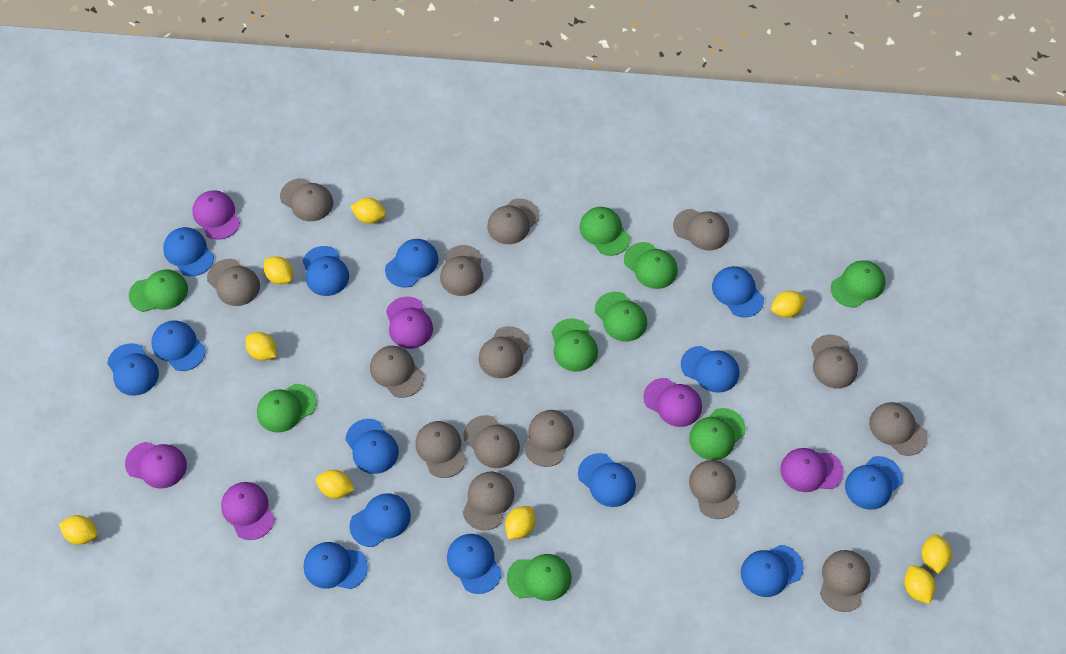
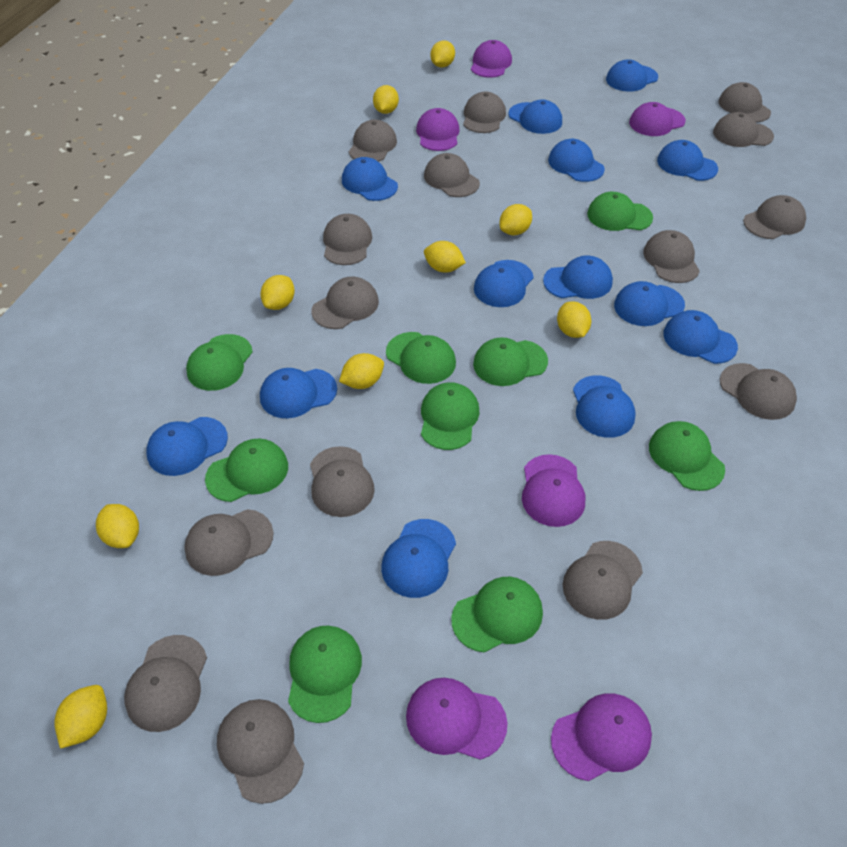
blue cap: 14 -> 13

